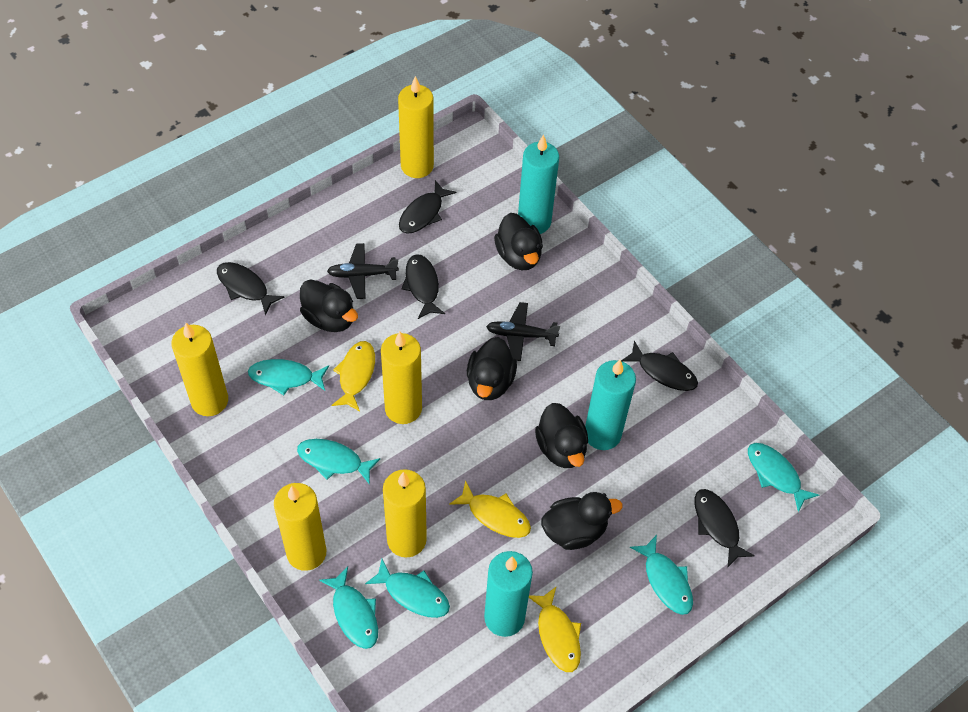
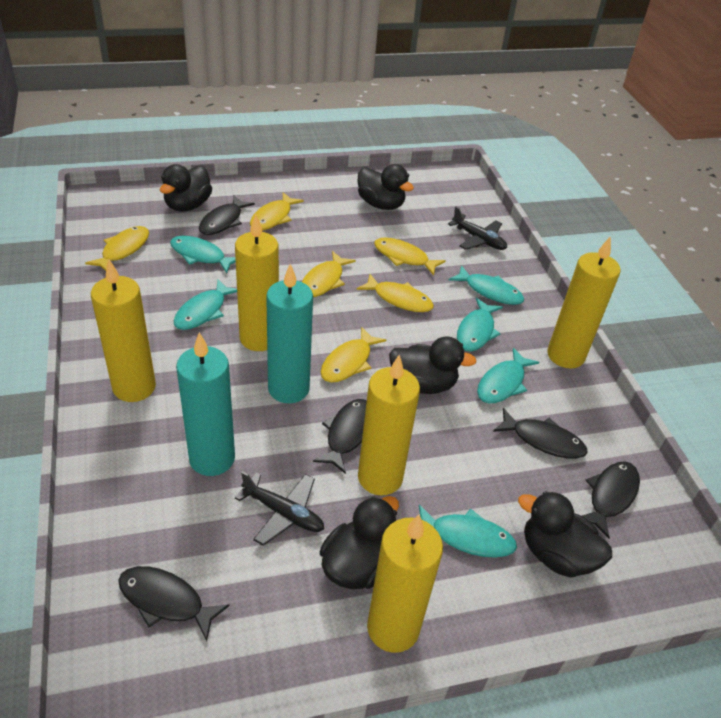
turquoise candle: 3 -> 2
yellow fish: 3 -> 6

